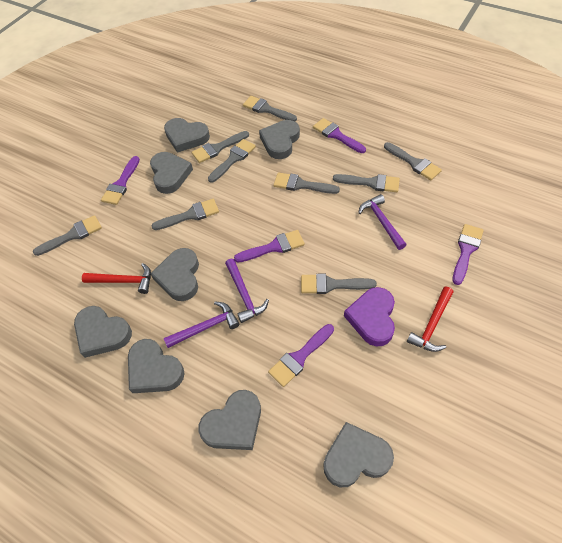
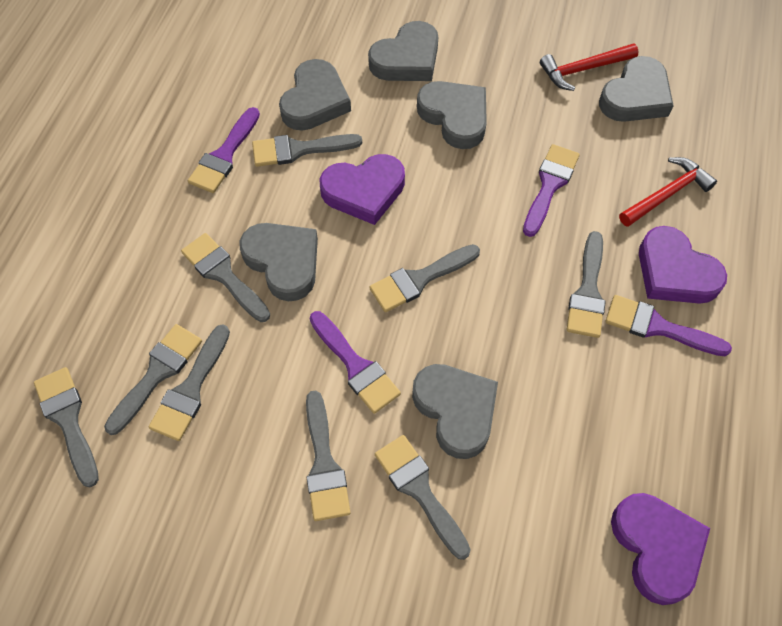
grey heart: 8 -> 6
purple brush: 5 -> 4
purple hammer: 3 -> 0
purple heart: 1 -> 3

